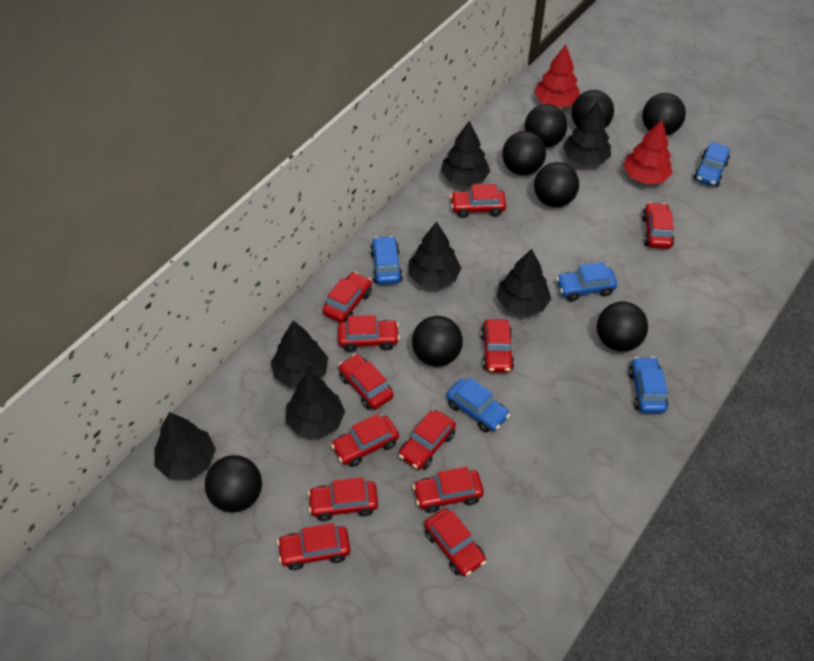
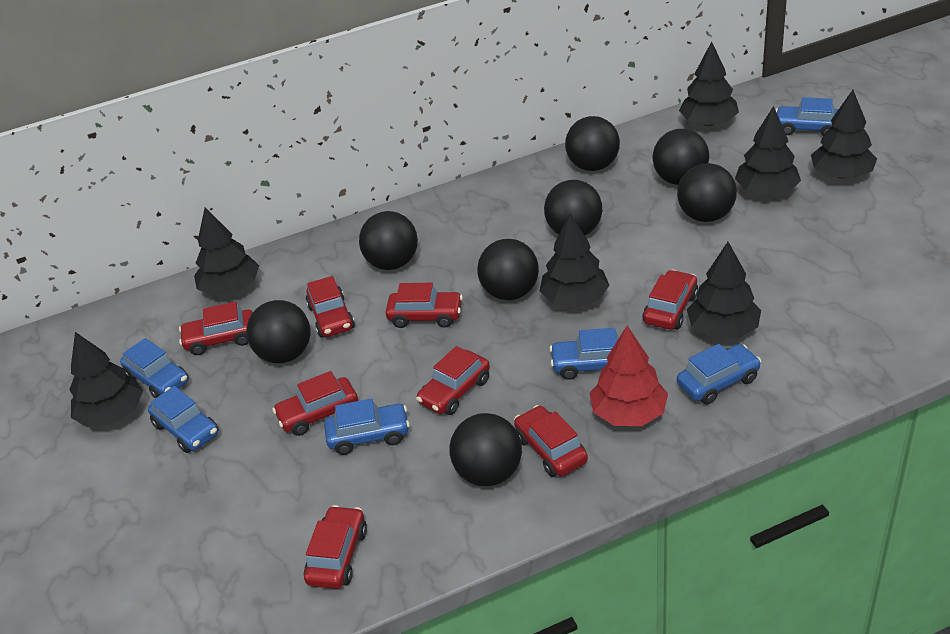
blue car: 5 -> 6
red car: 12 -> 8
red tree: 2 -> 1

